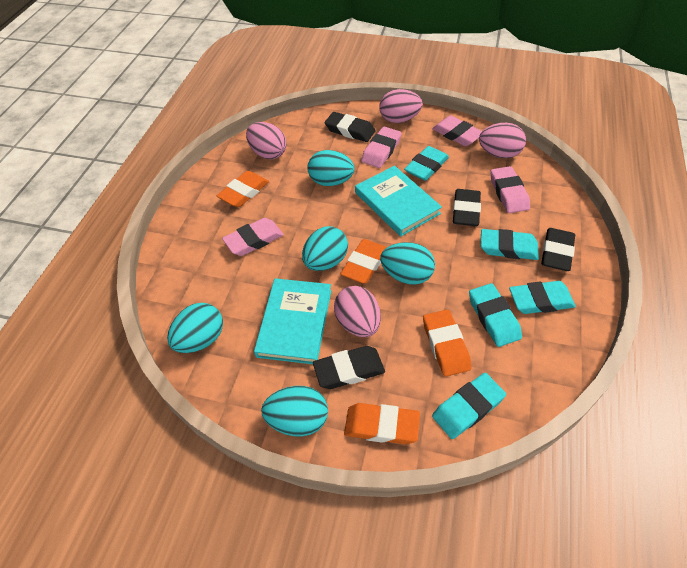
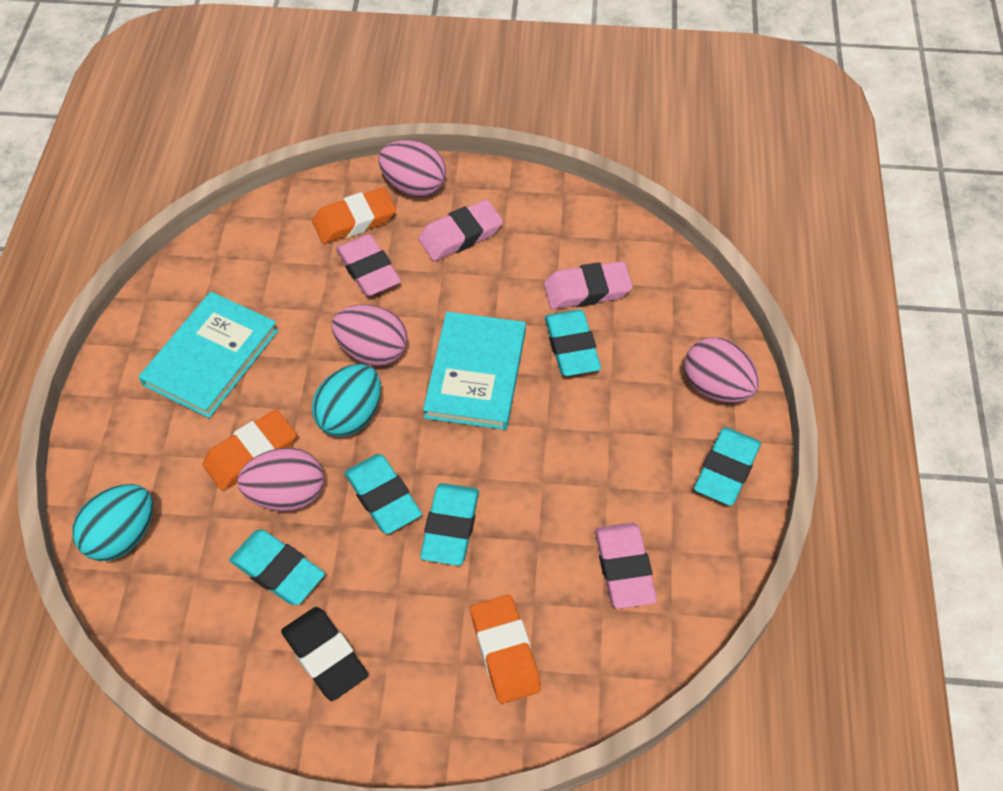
black eraser: 4 -> 1
orange eraser: 4 -> 3
turquoise egg: 5 -> 2

